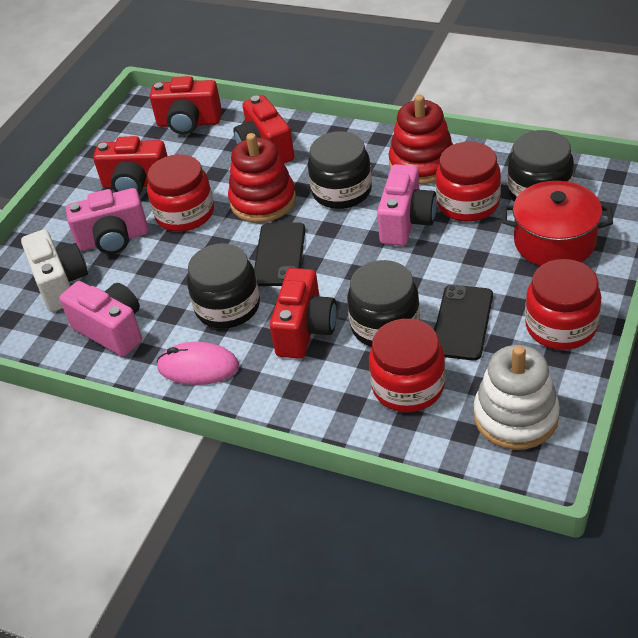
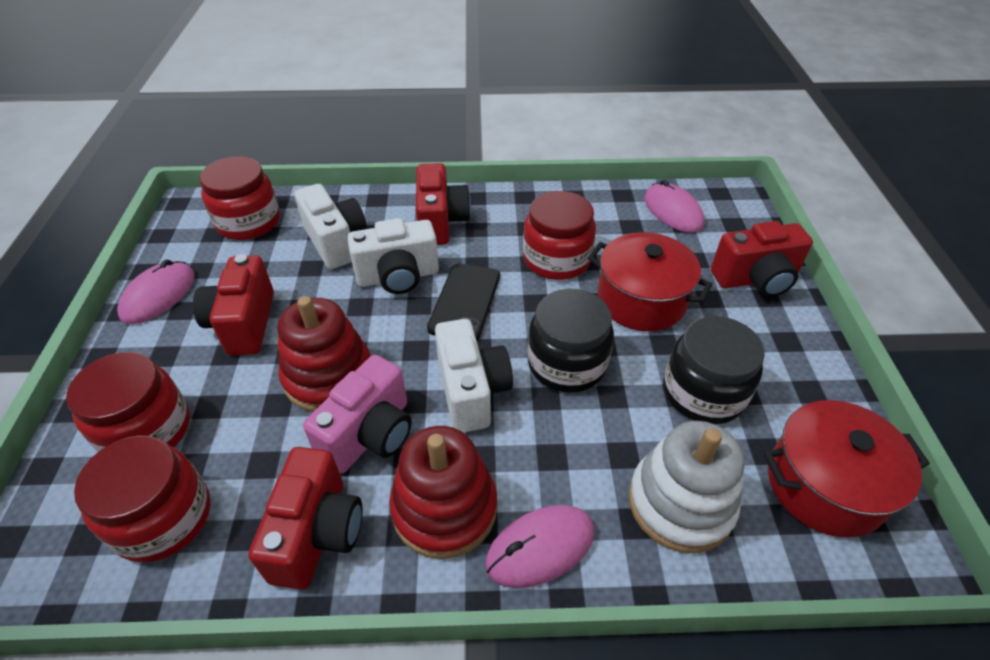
black jar: 4 -> 2
black phone: 2 -> 1
pink camera: 3 -> 1
pink mouse: 1 -> 3
red pot: 1 -> 2
white camera: 1 -> 3

